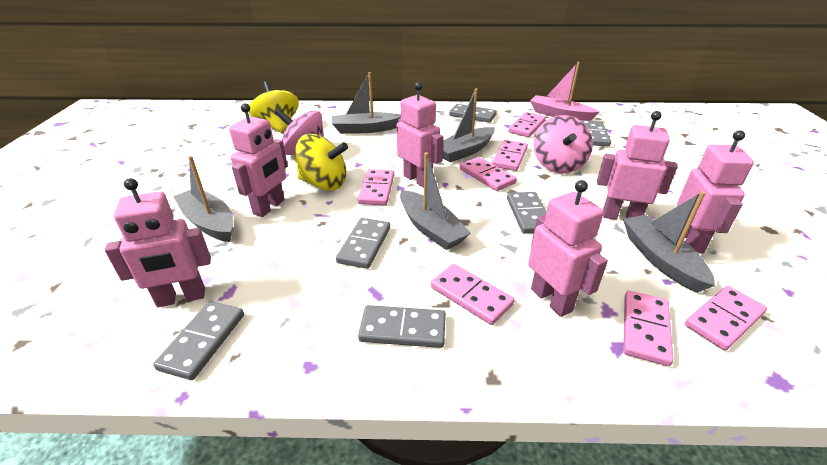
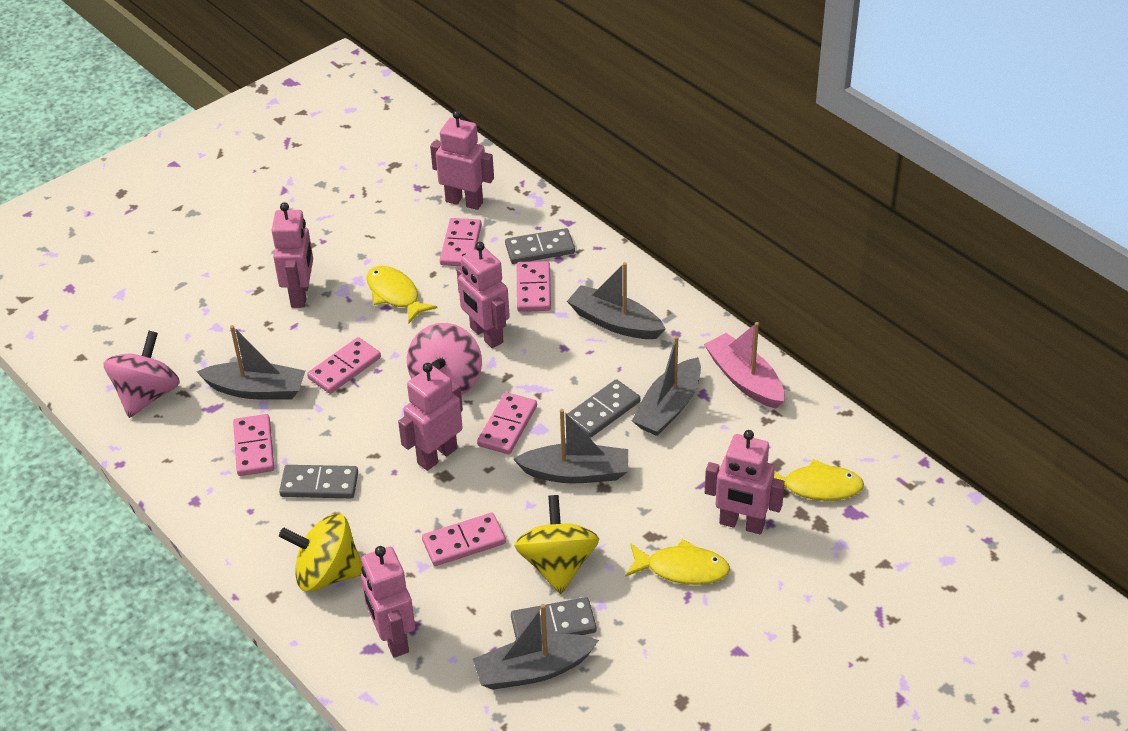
grey domino: 6 -> 4
pink domino: 7 -> 6
yellow fish: 0 -> 3

